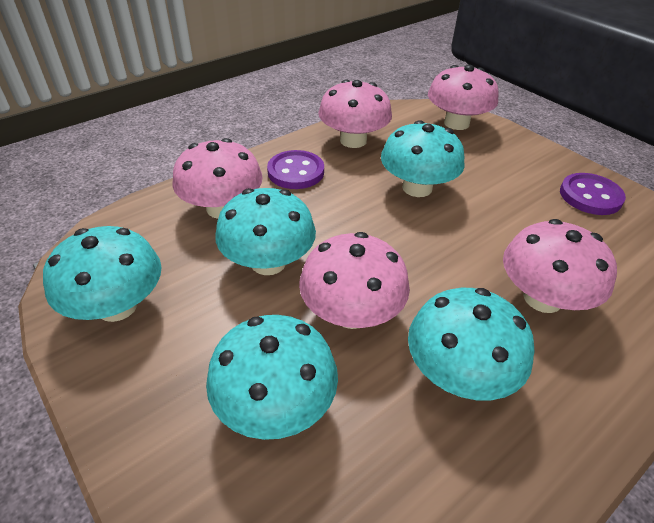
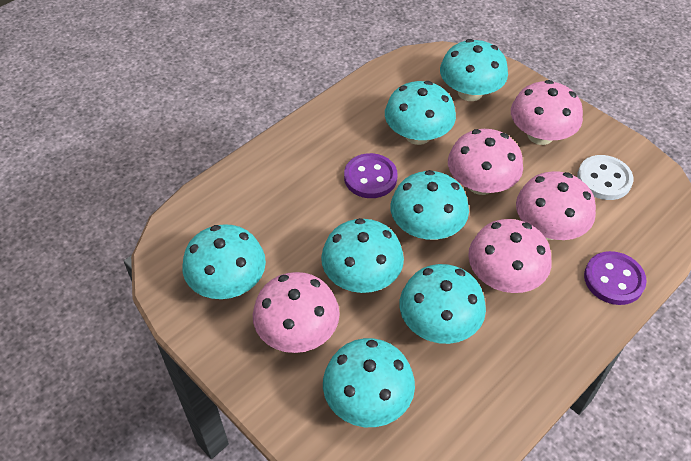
turquoise mushroom: 5 -> 7
white button: 0 -> 1

